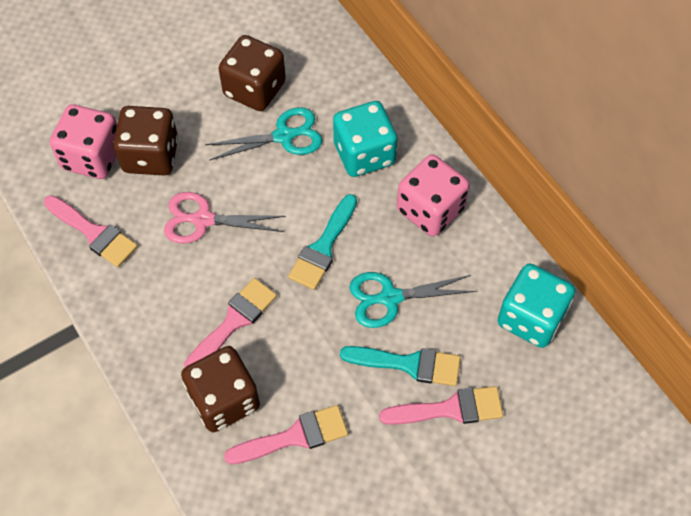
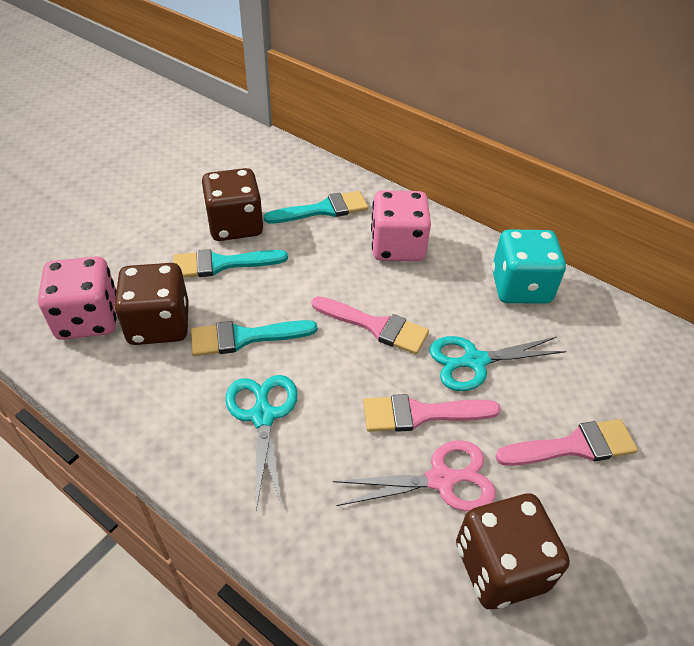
pink brush: 4 -> 3
turquoise brush: 2 -> 3
turquoise dice: 2 -> 1

